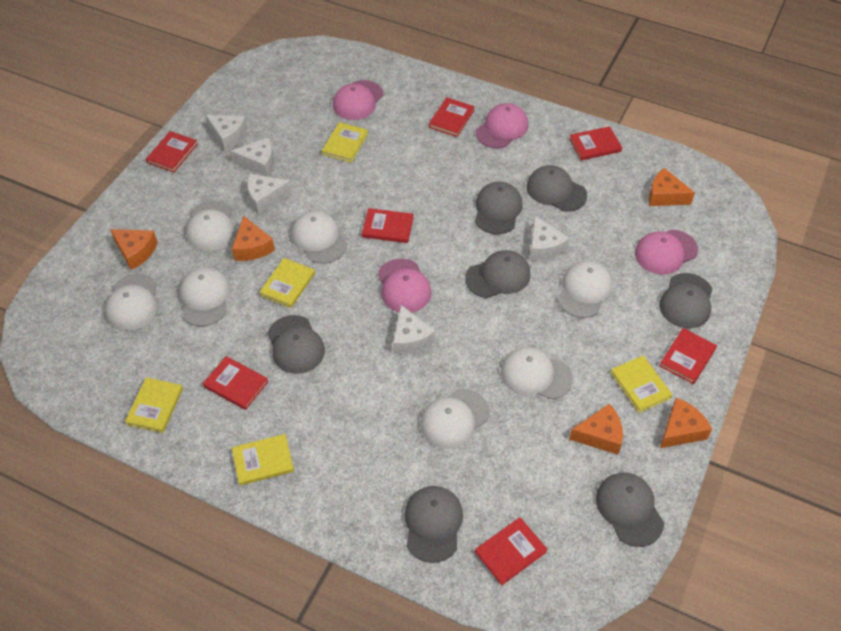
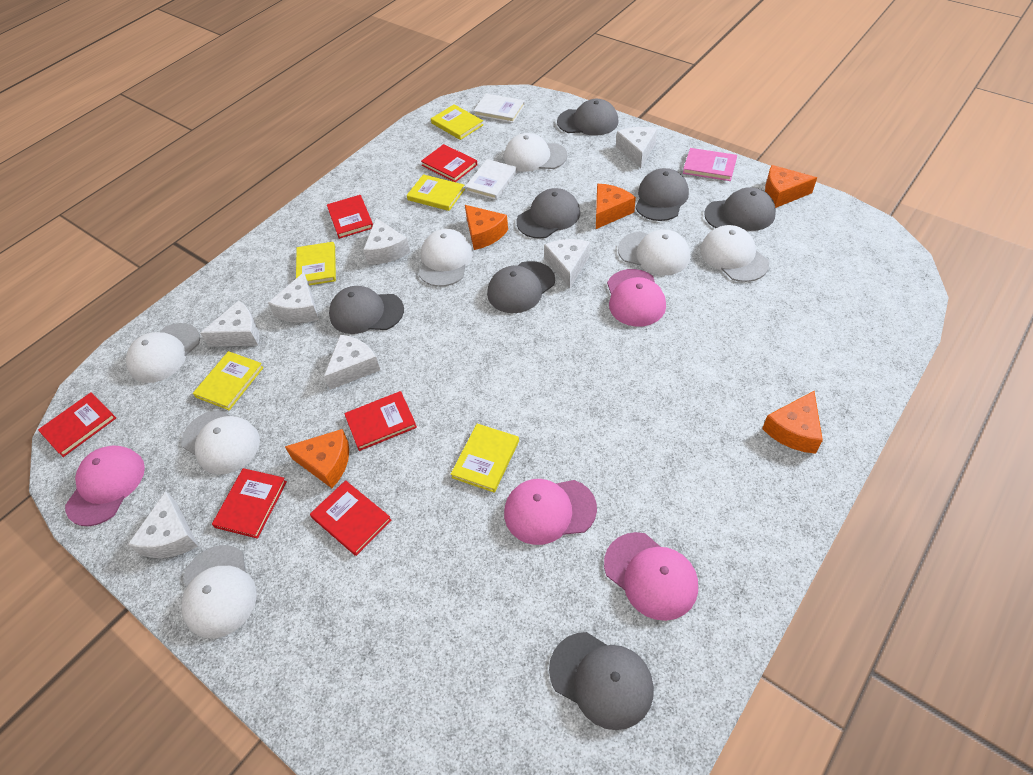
pink book: 0 -> 1
red book: 7 -> 6
white book: 0 -> 2
white cheese: 5 -> 7

